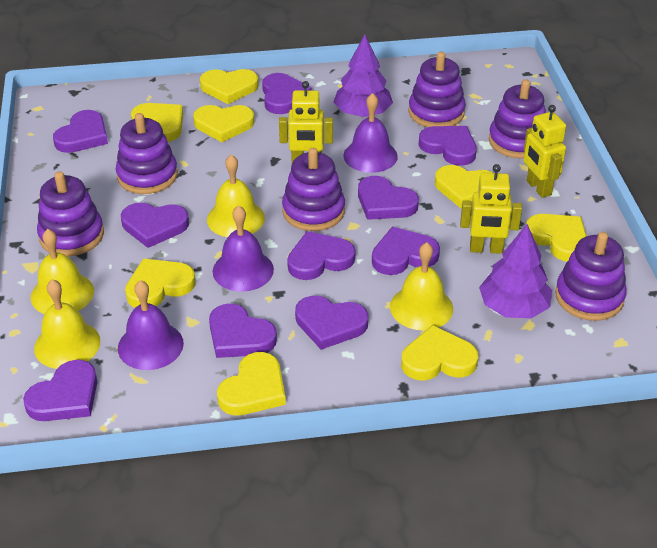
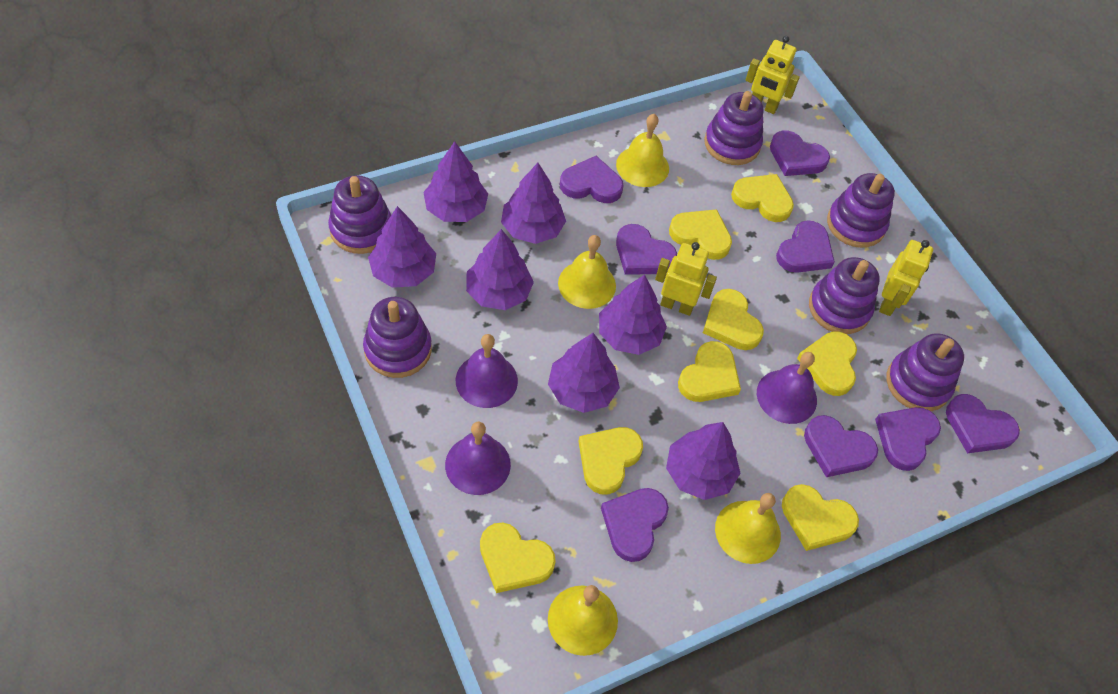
purple heart: 10 -> 8
purple tree: 2 -> 7

